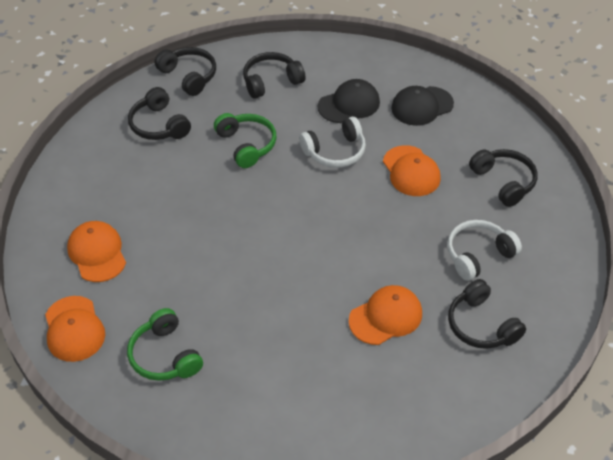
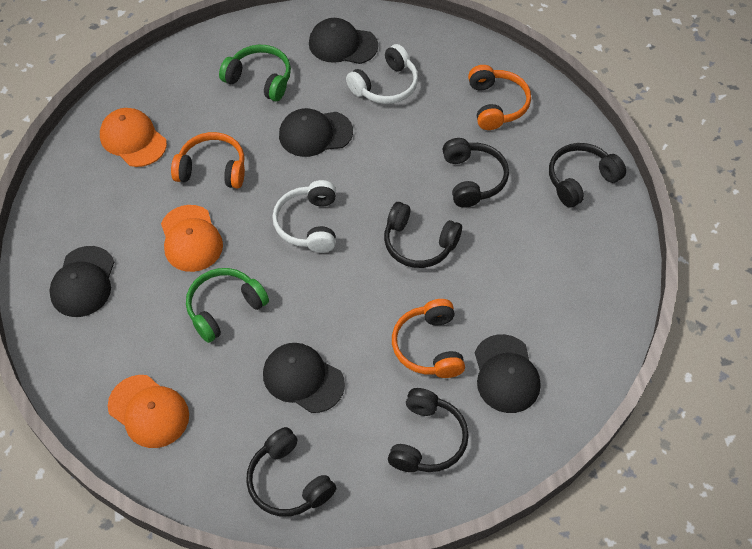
black cap: 2 -> 5
orange cap: 4 -> 3
orange headphones: 0 -> 3

